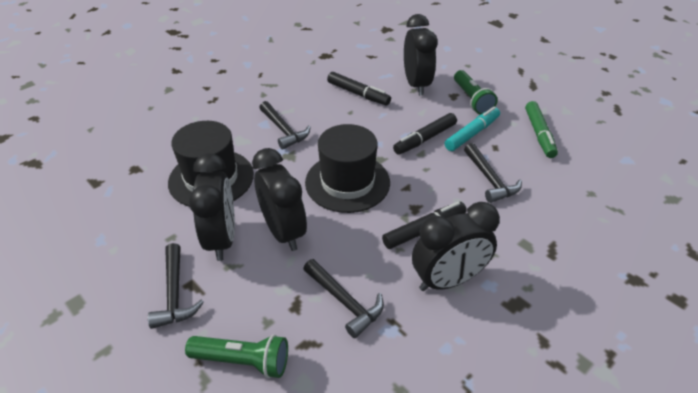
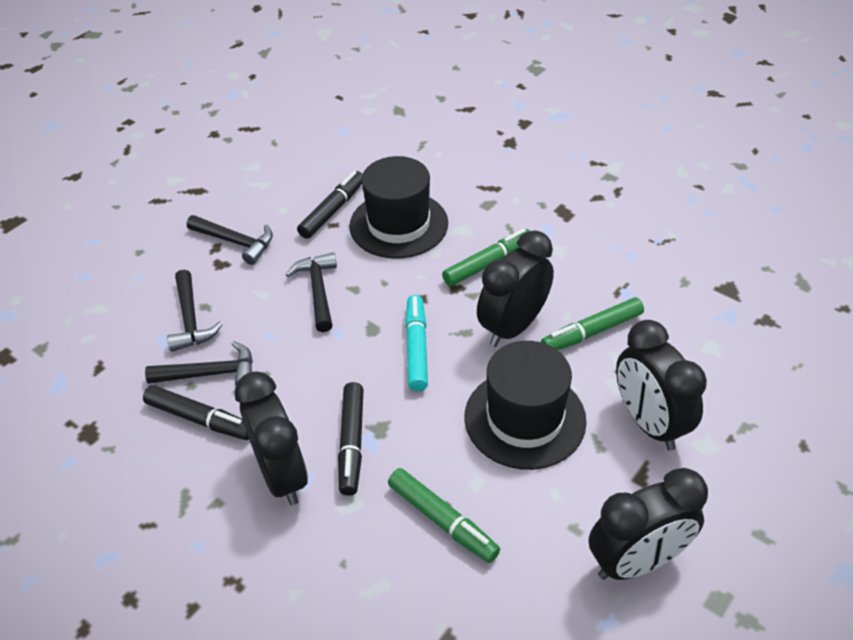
green flashlight: 2 -> 0
green marker: 1 -> 3

